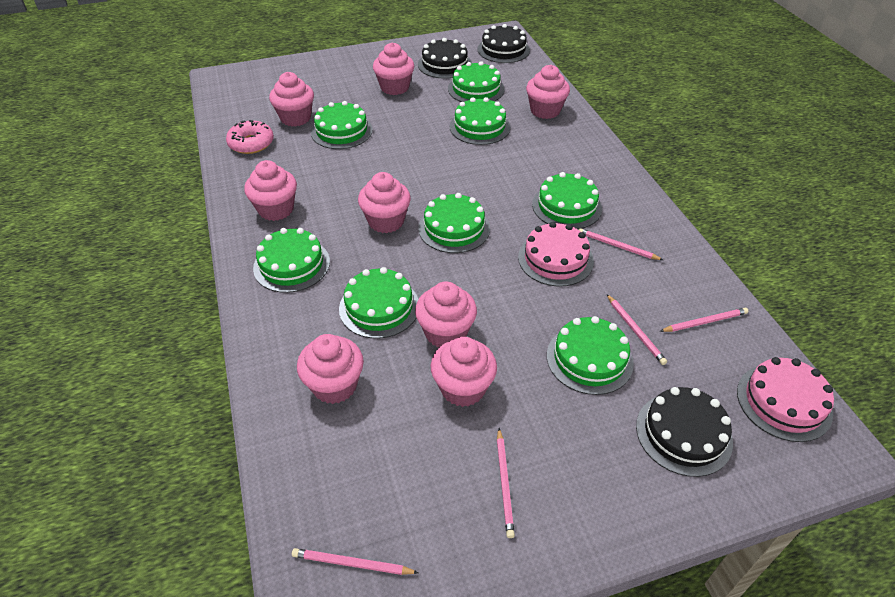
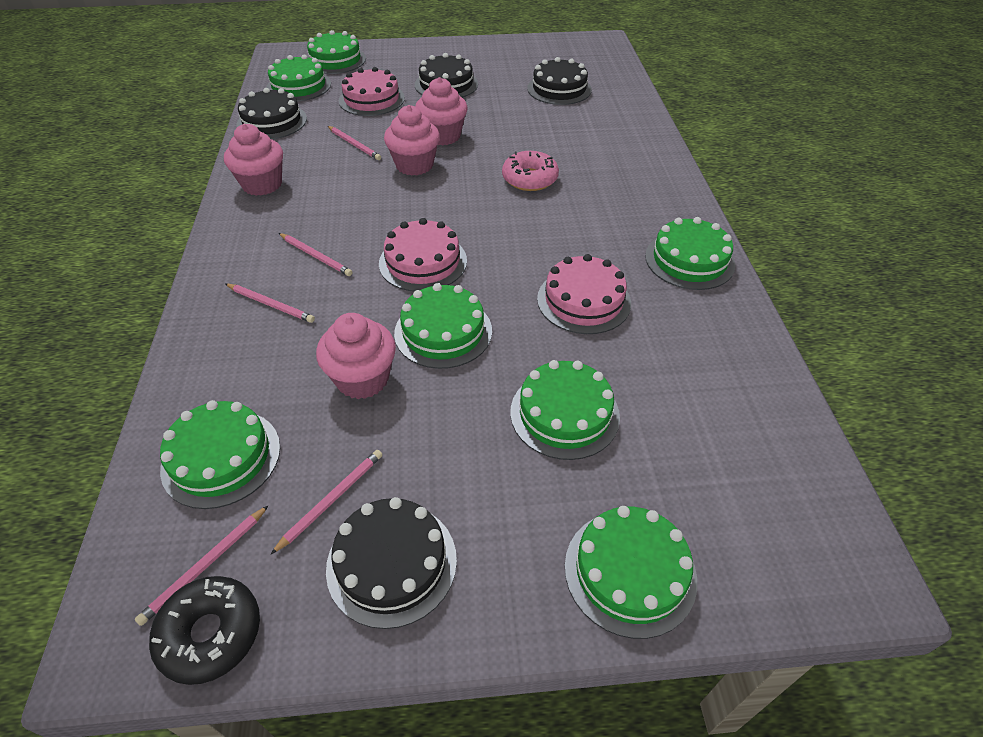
black cake: 3 -> 4
black donut: 0 -> 1
green cake: 8 -> 7
pink cake: 2 -> 3
pink cupcake: 8 -> 4

